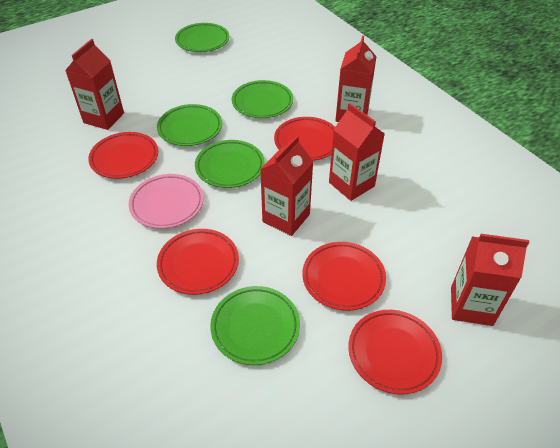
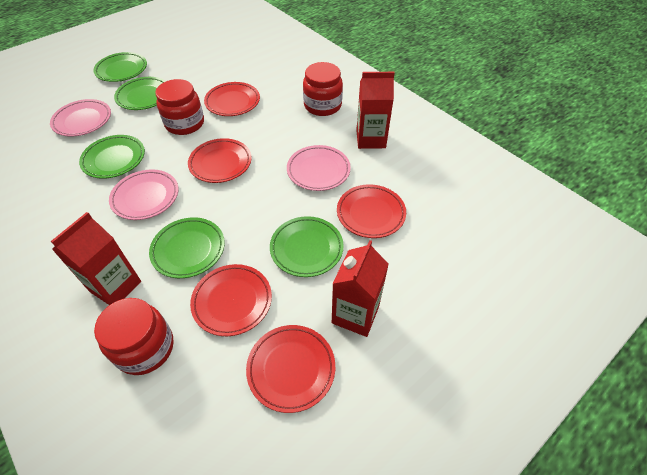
pink plate: 1 -> 3
red carton: 5 -> 3
red jar: 0 -> 3

